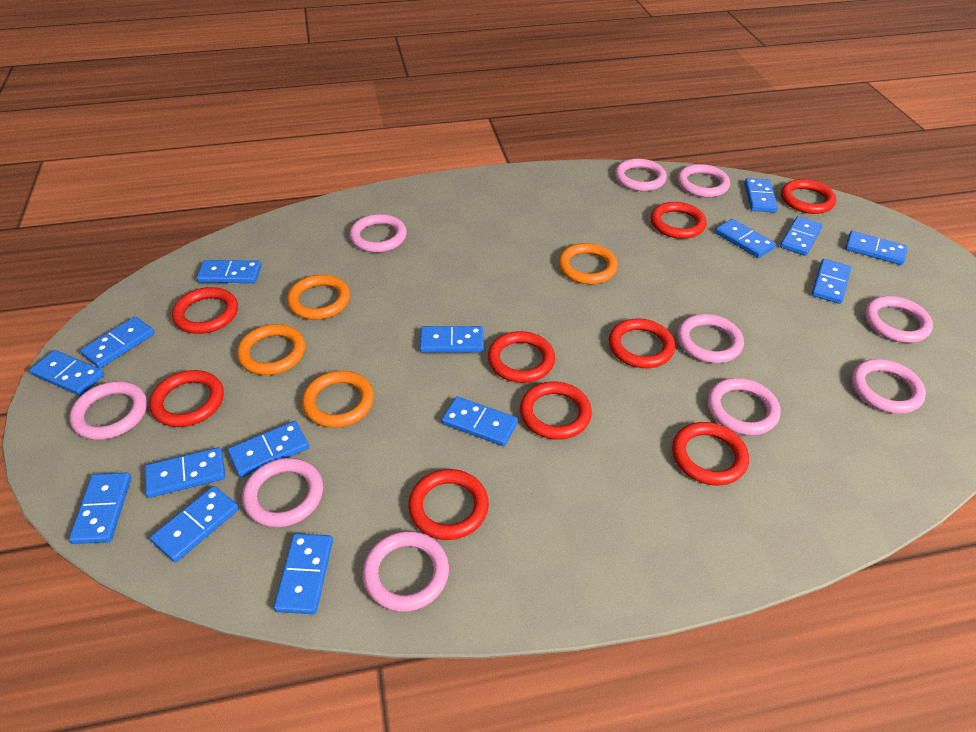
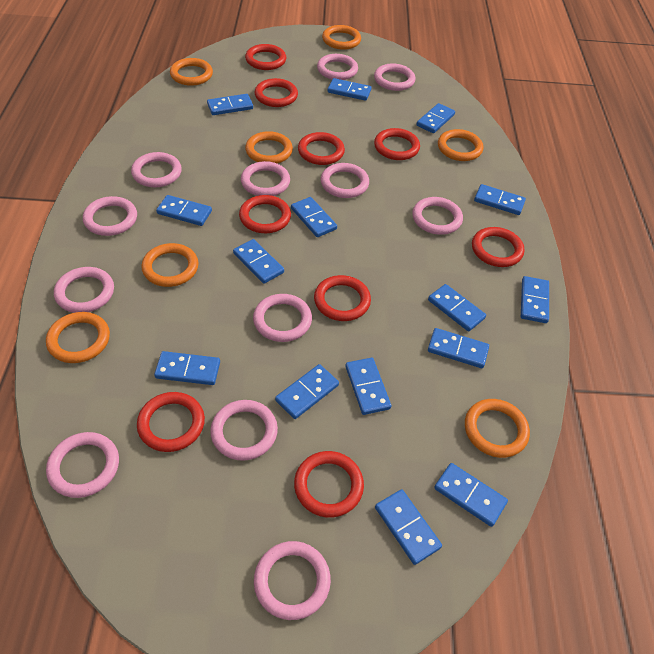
orange ring: 4 -> 7
pink ring: 10 -> 12

